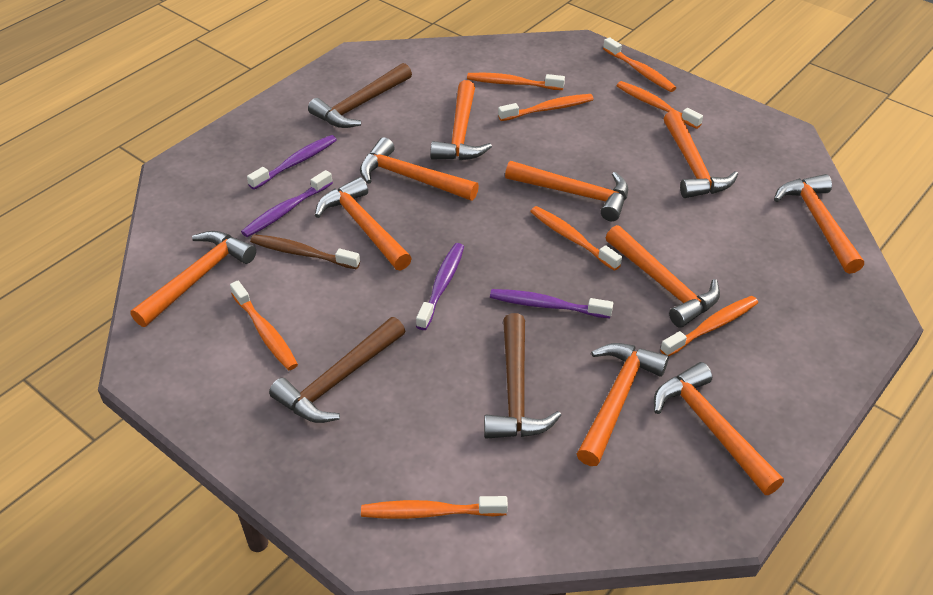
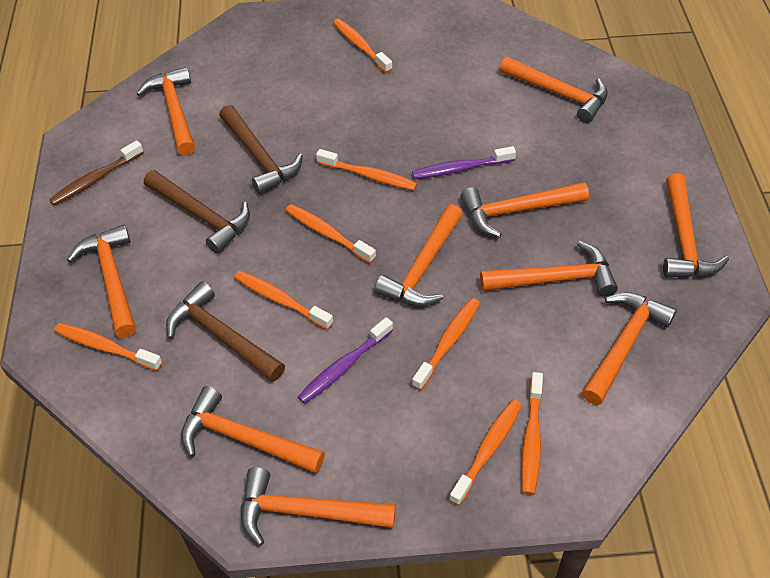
purple toothbrush: 4 -> 2

